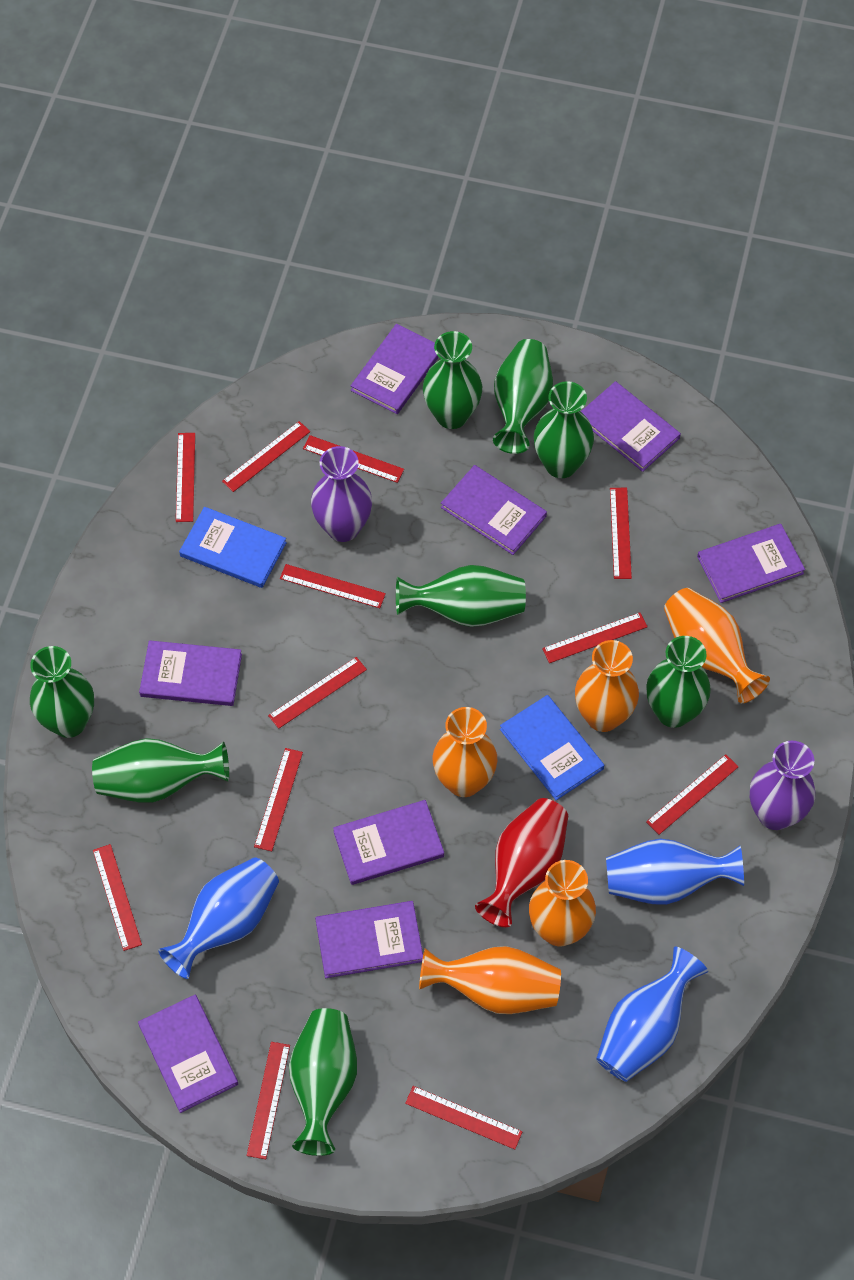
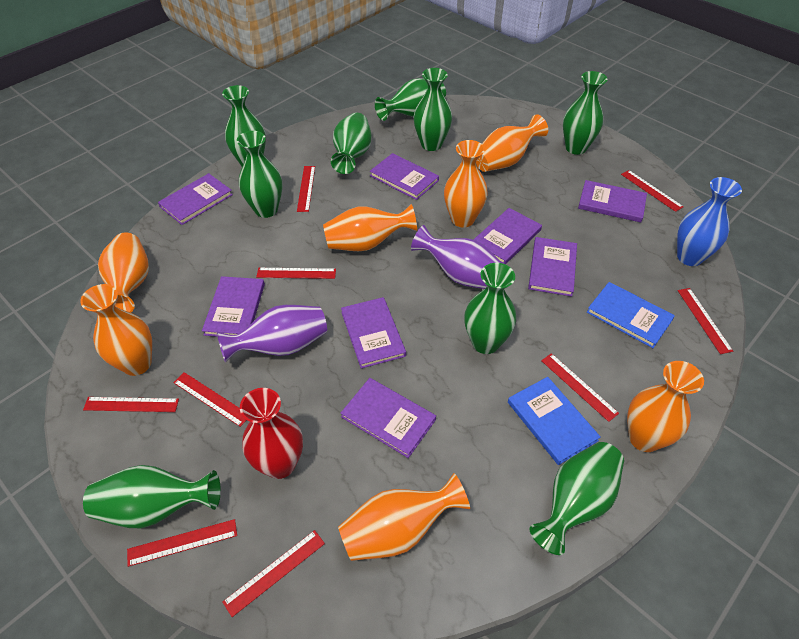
blue vase: 3 -> 1
green vase: 8 -> 9
orange vase: 5 -> 7
red ruler: 12 -> 9

